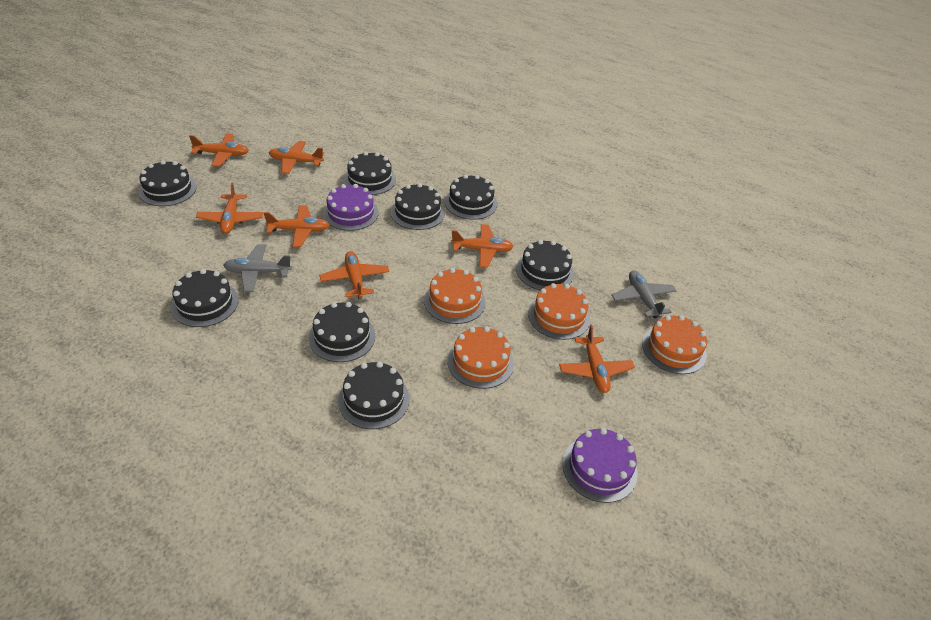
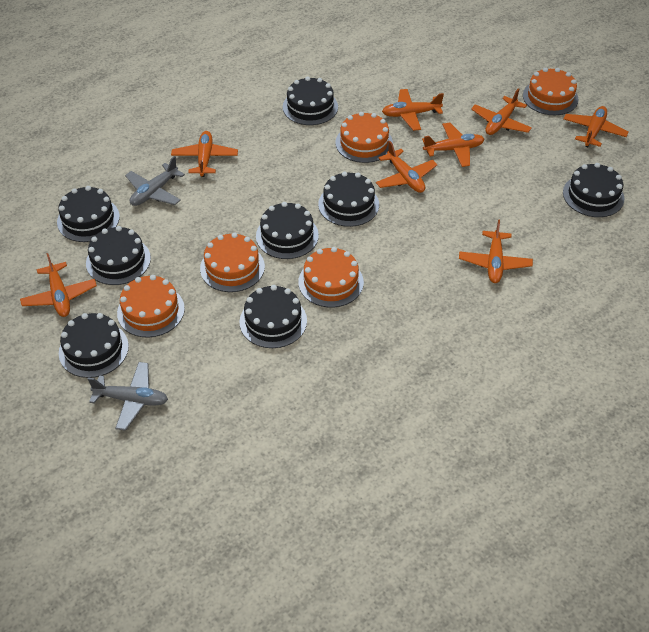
orange cake: 4 -> 5
orange plane: 7 -> 8
purple cake: 2 -> 0

